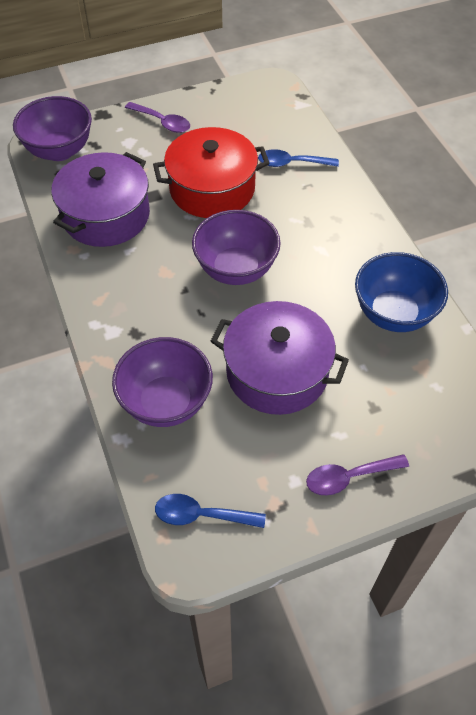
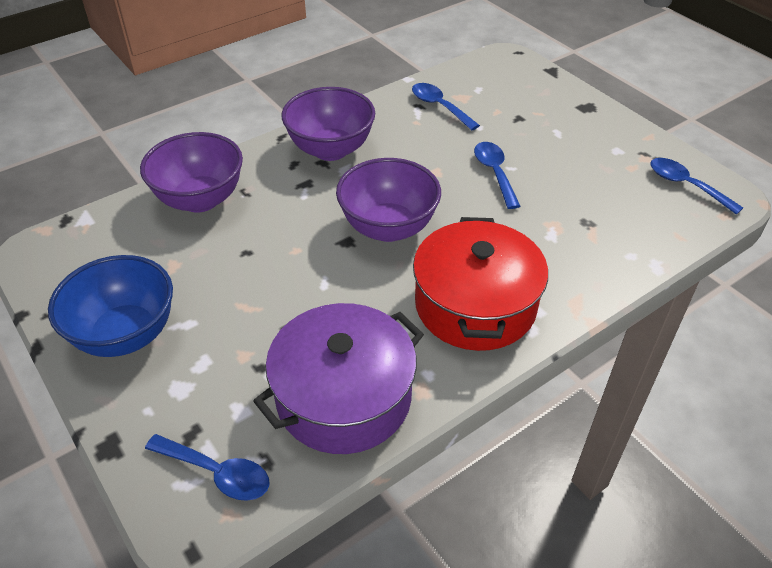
blue spoon: 2 -> 4
purple pot: 2 -> 1
purple spoon: 2 -> 0

